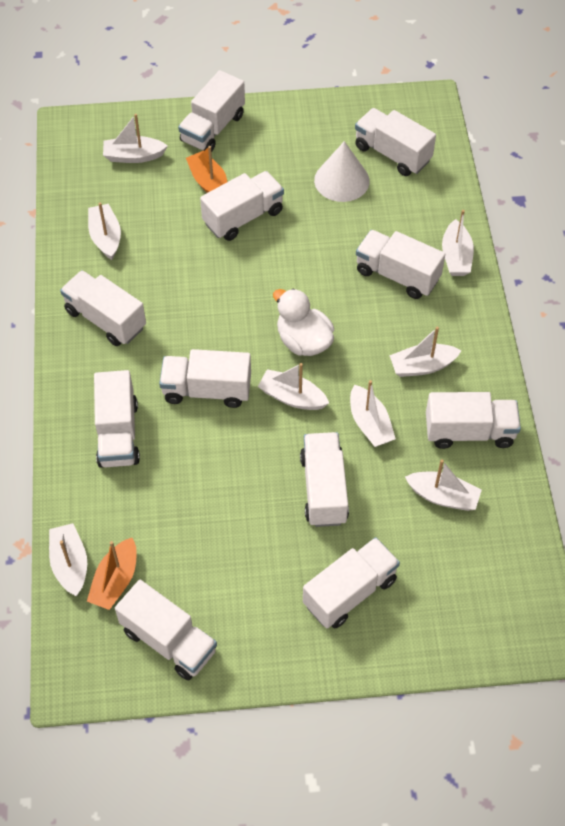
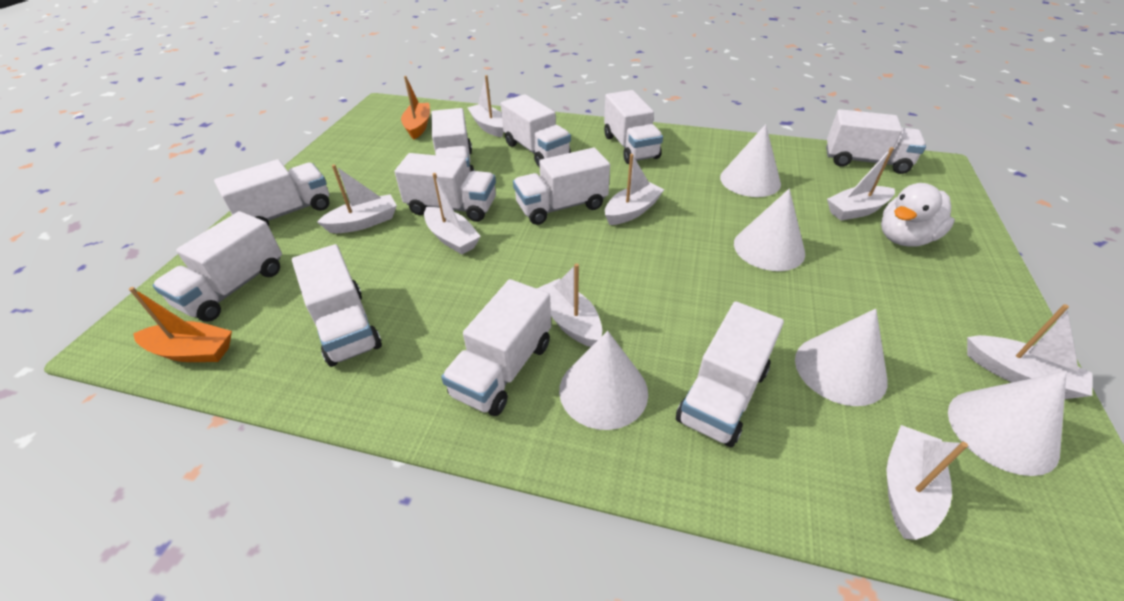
white cone: 1 -> 5

